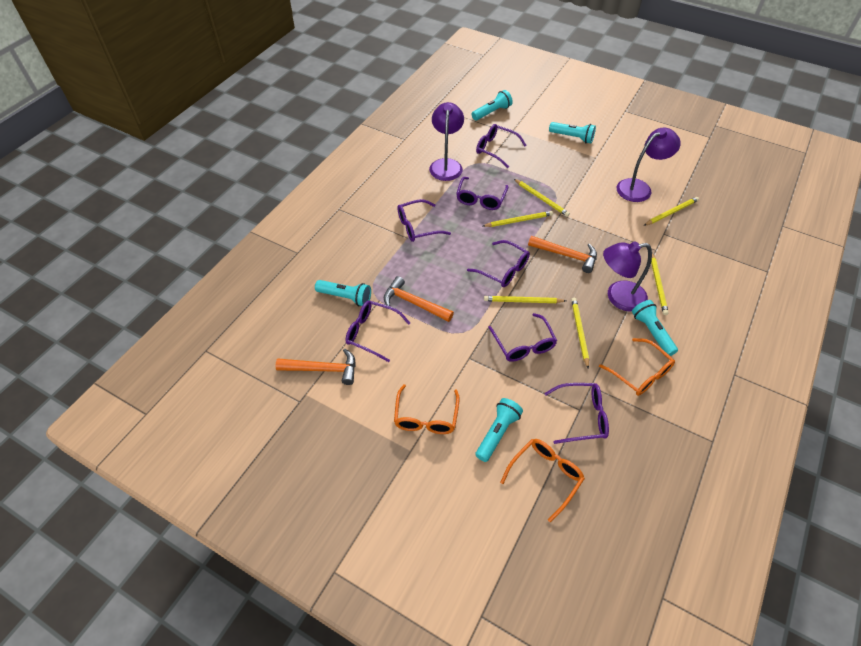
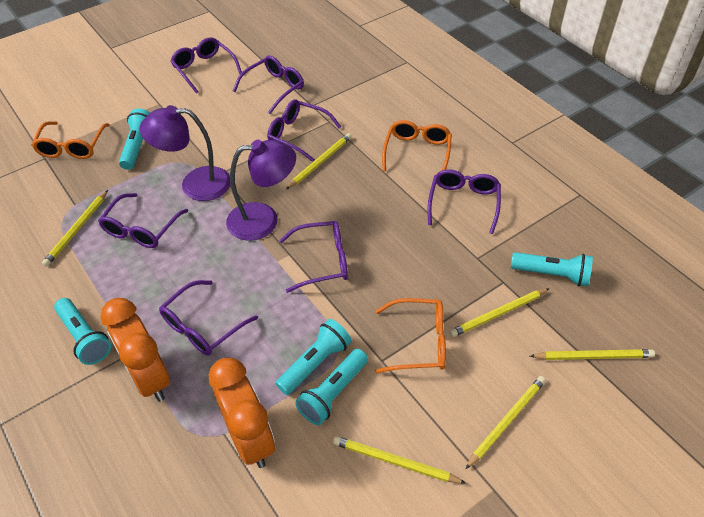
orange clock: 0 -> 2
orange hammer: 3 -> 0
purple lamp: 3 -> 2

